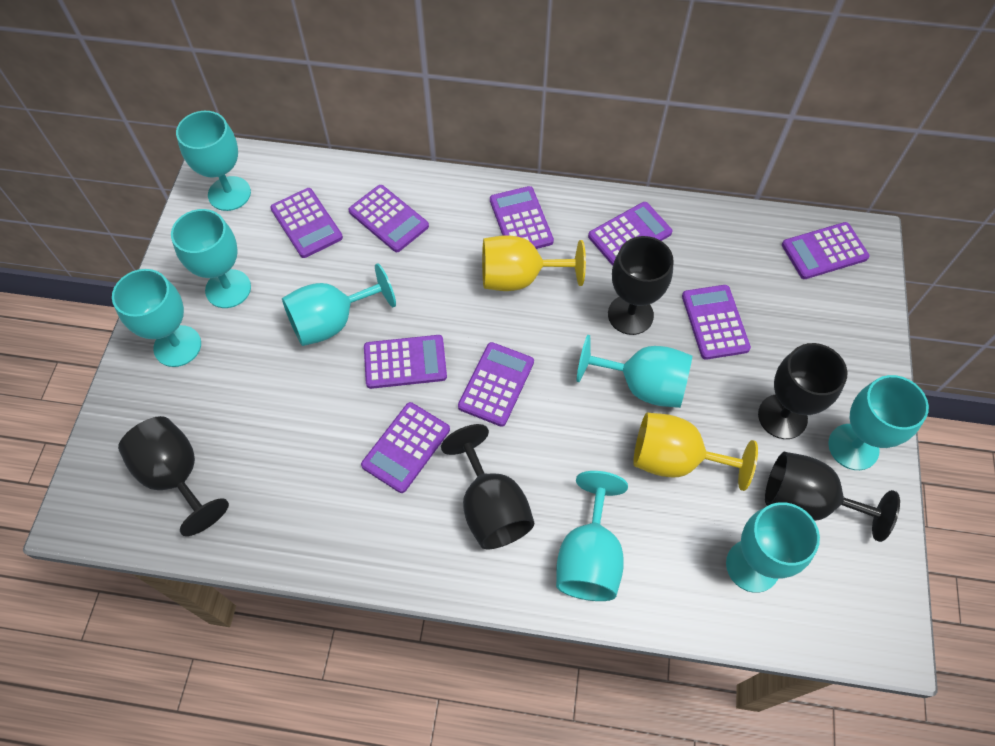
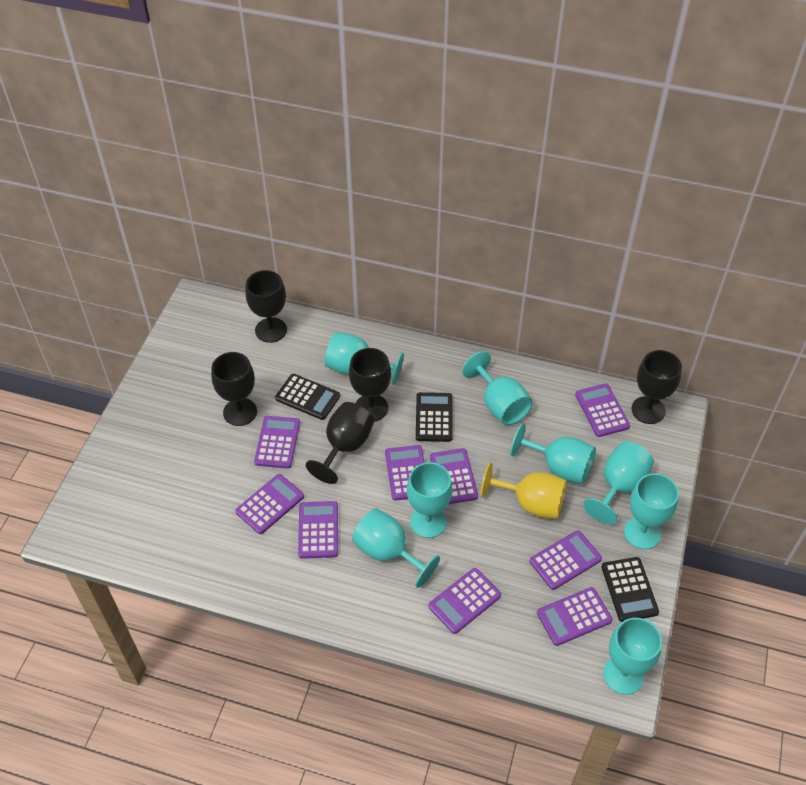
black calculator: 0 -> 3
yellow goblet: 2 -> 1

